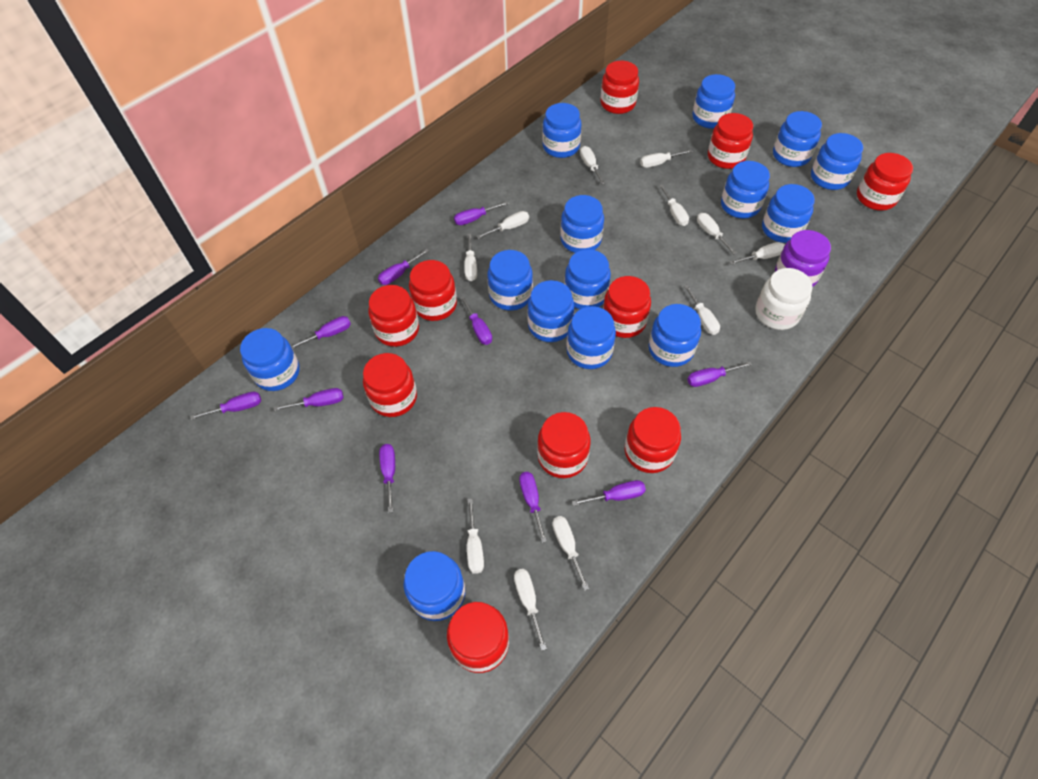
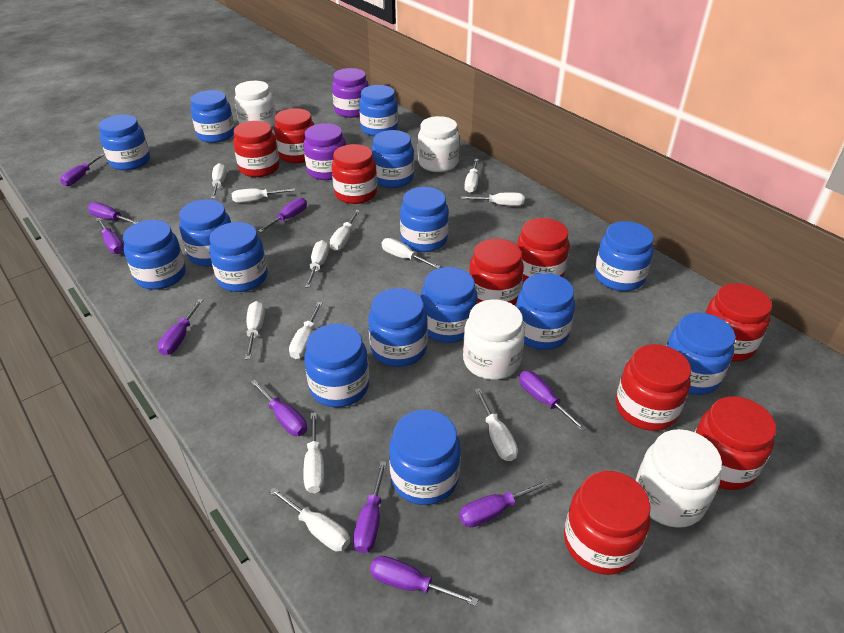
blue jar: 14 -> 15
purple jar: 1 -> 2
red jar: 10 -> 9
white jar: 1 -> 4
white screwdriver: 11 -> 12

